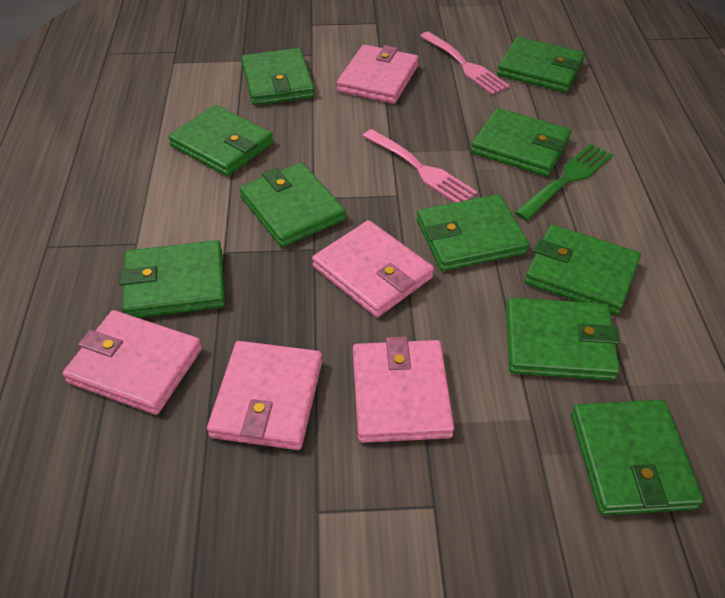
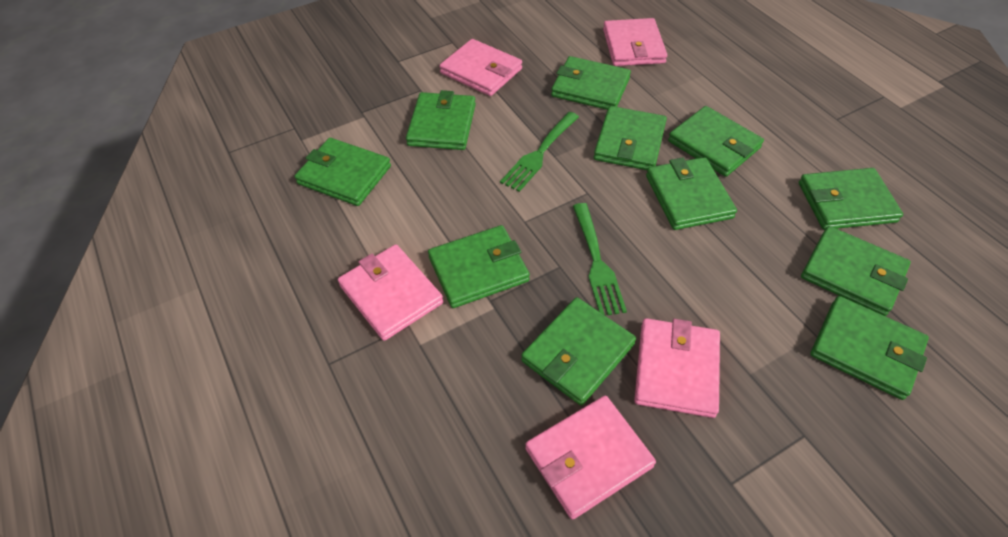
green fork: 1 -> 2
green wallet: 10 -> 11
pink fork: 2 -> 0

